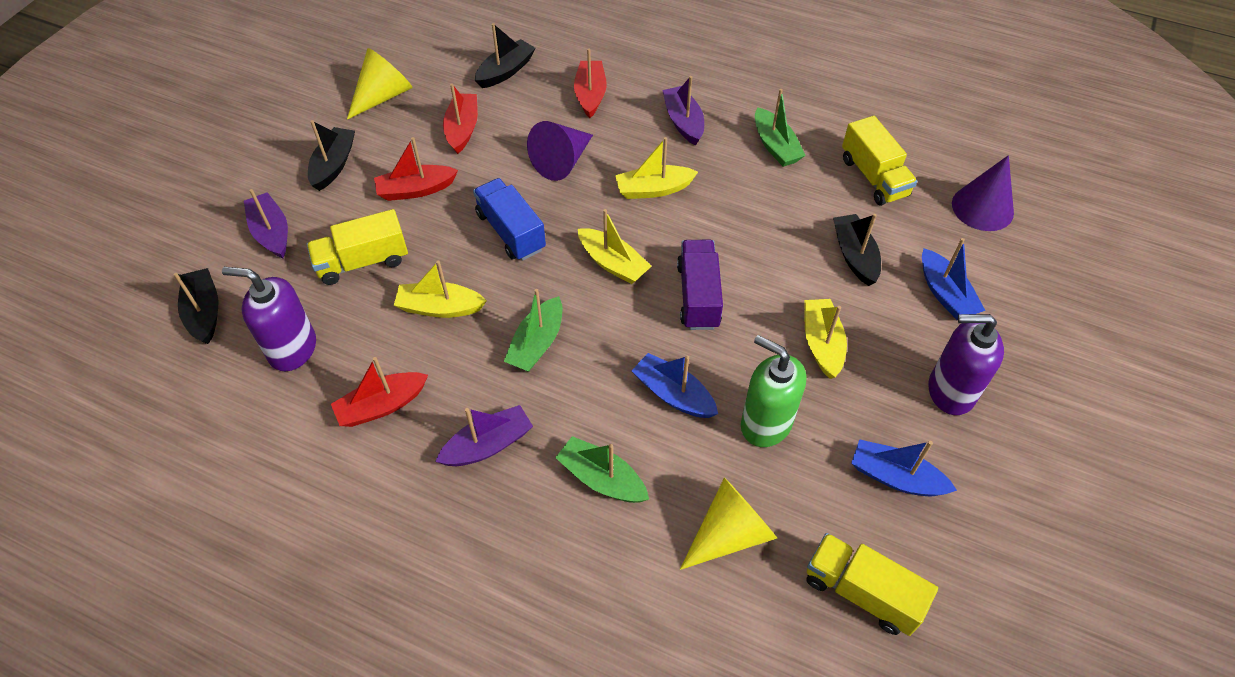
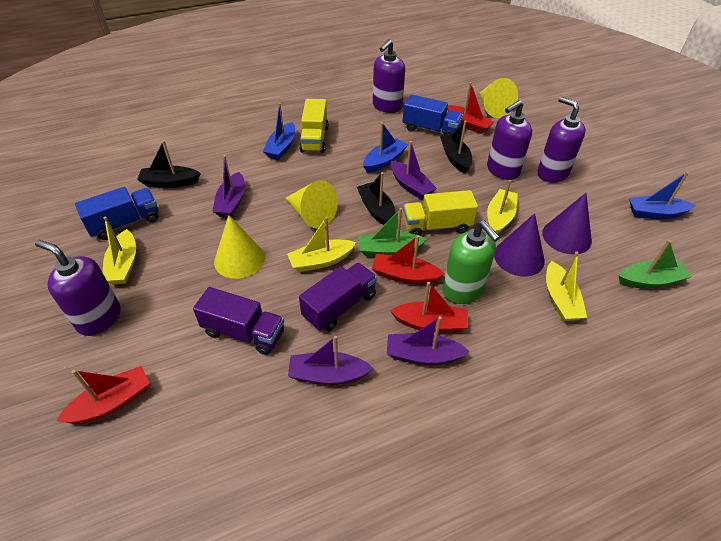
black boat: 4 -> 3
blue truck: 1 -> 2
green boat: 3 -> 2
purple boat: 3 -> 4
purple soap dispenser: 2 -> 4
purple truck: 1 -> 2
yellow cone: 2 -> 3
yellow truck: 3 -> 2

